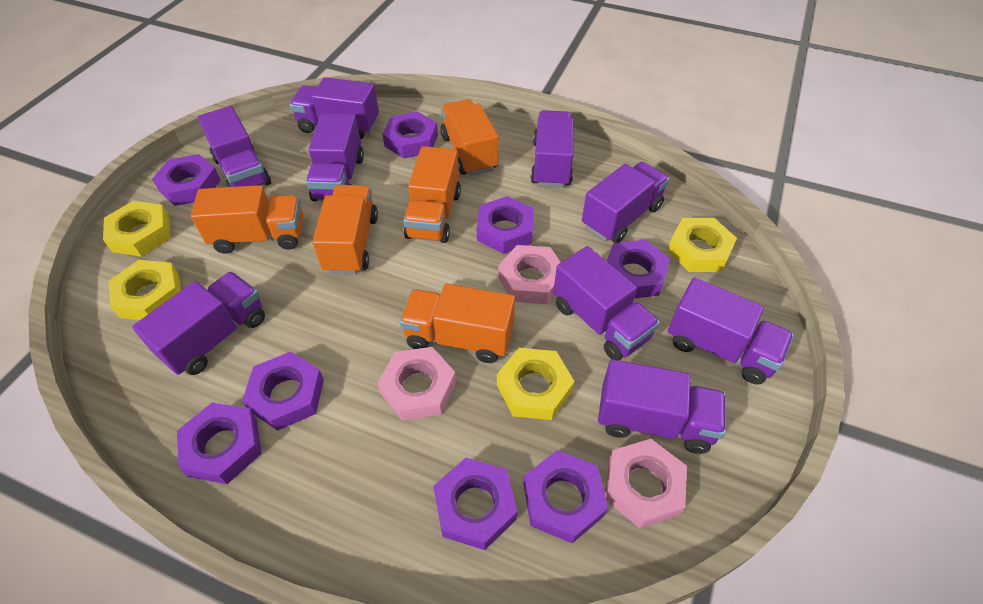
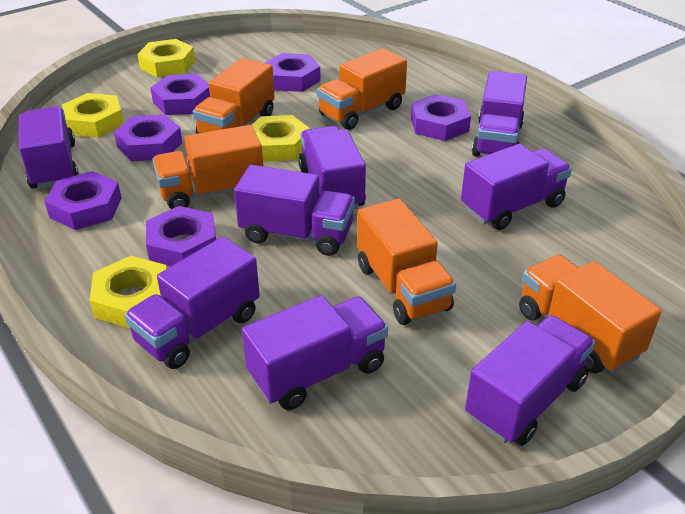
pink nut: 3 -> 0
purple nut: 8 -> 6
purple truck: 9 -> 8

